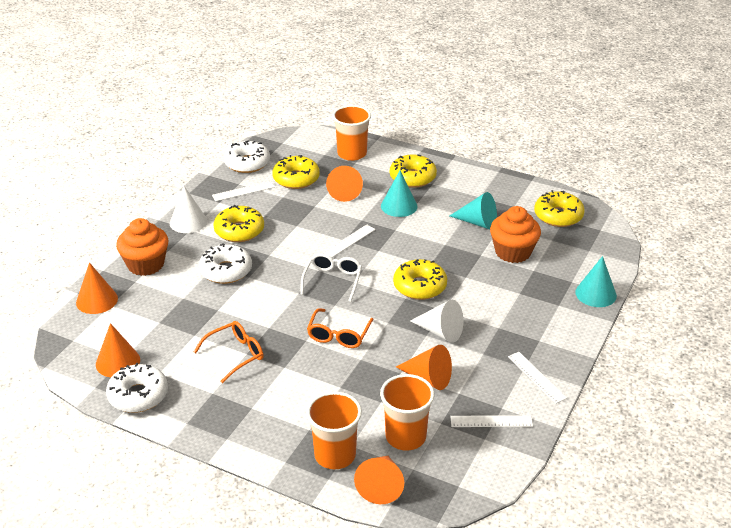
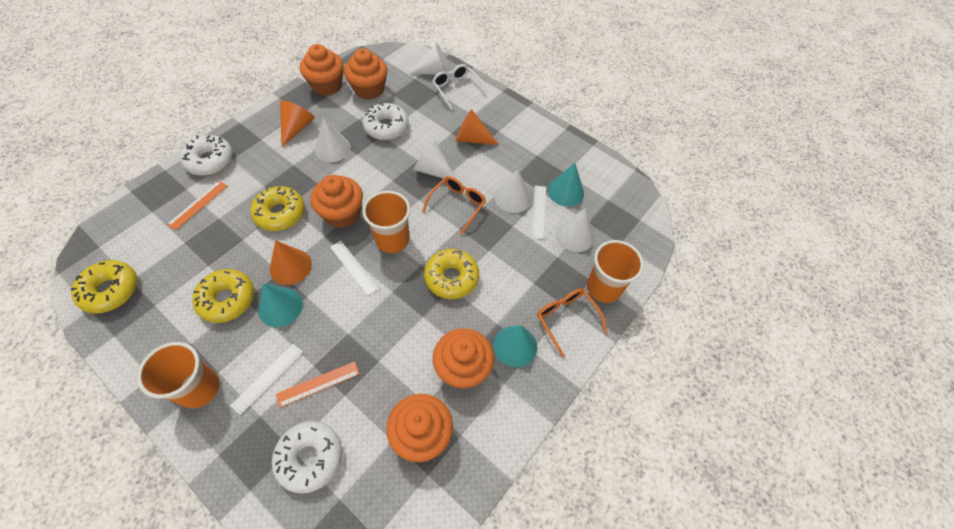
orange cone: 5 -> 3
orange cupcake: 2 -> 5
orange ruler: 0 -> 2
white cone: 2 -> 5
white ruler: 4 -> 3
yellow donut: 5 -> 4

